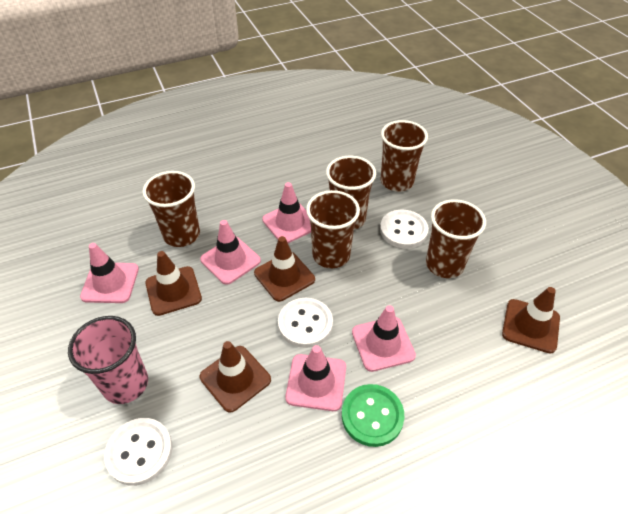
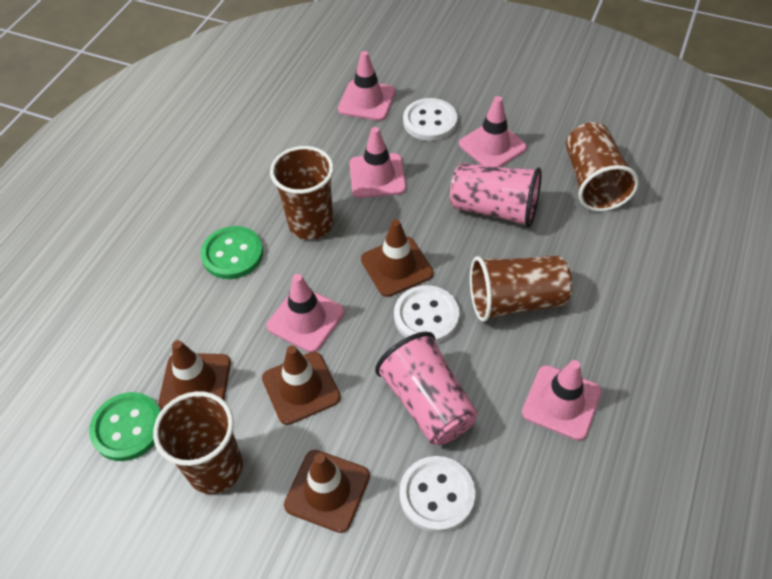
brown cup: 5 -> 4
green button: 1 -> 2
pink cup: 1 -> 2

